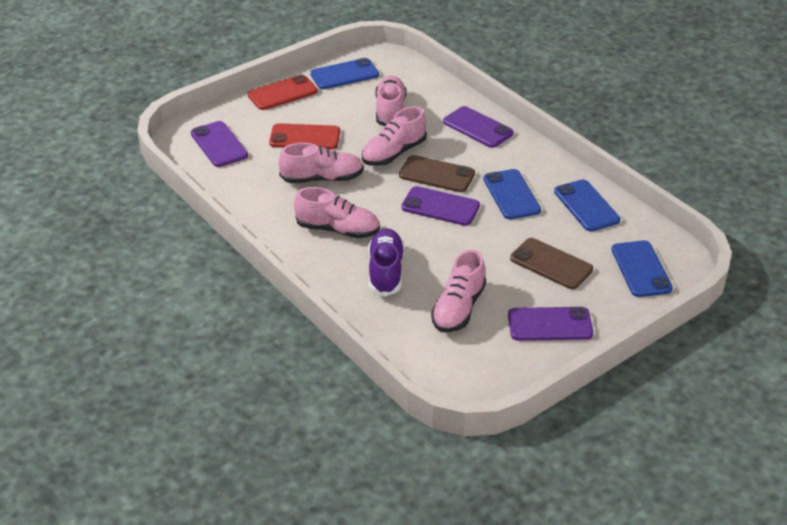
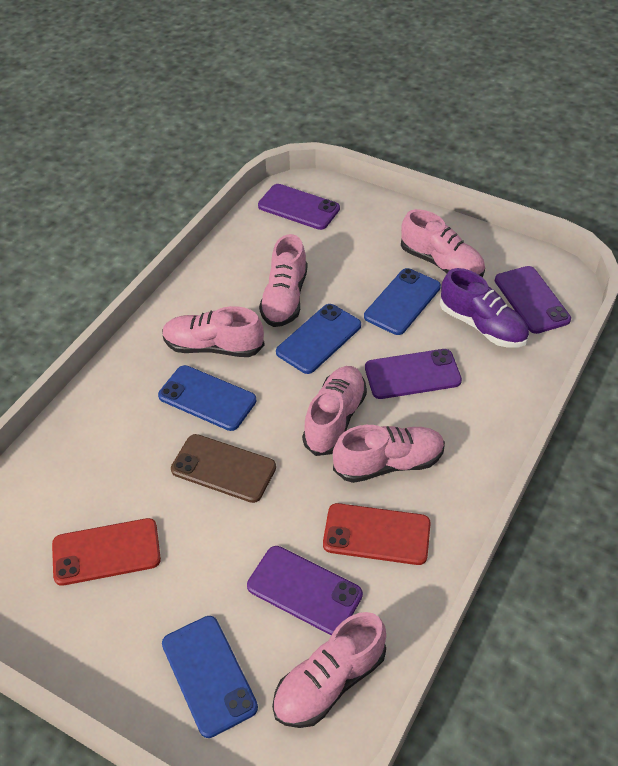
brown phone: 2 -> 1
pink shoe: 5 -> 6

